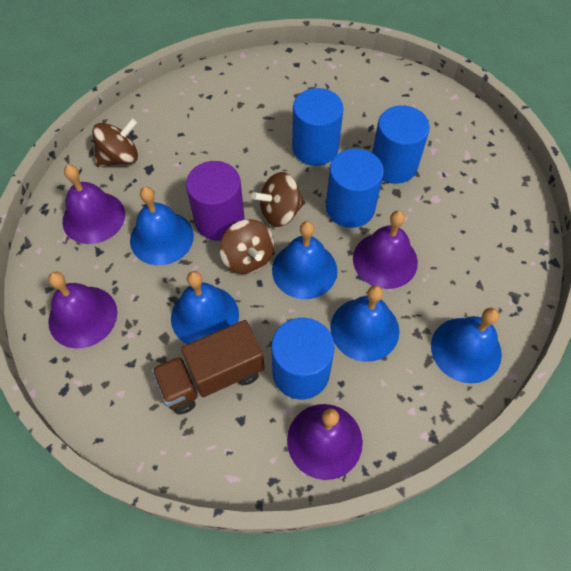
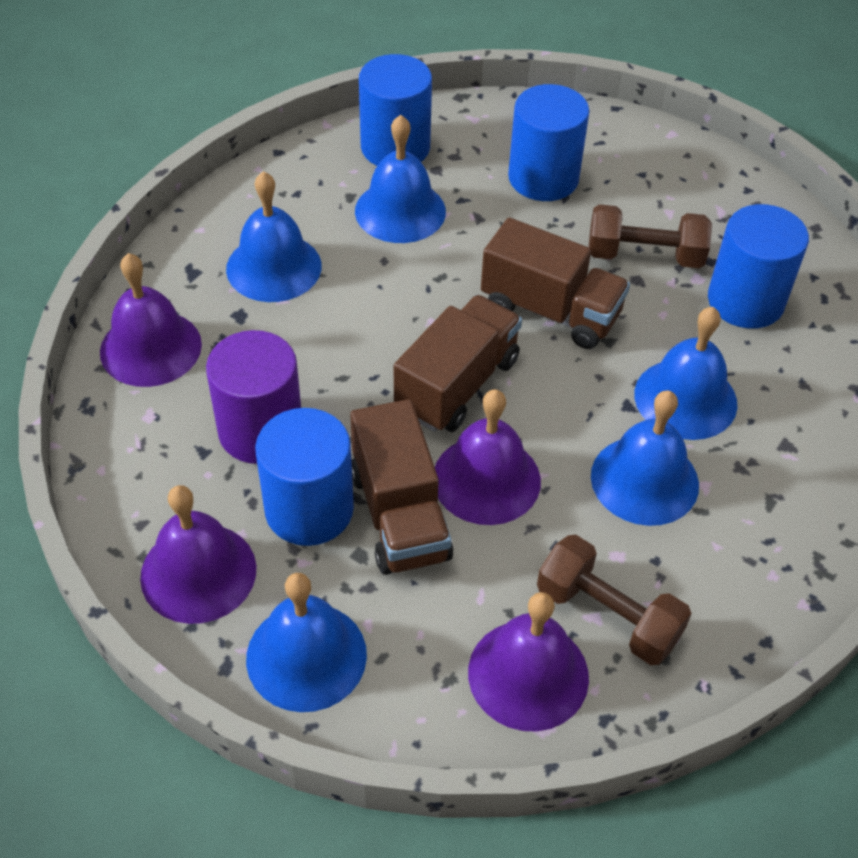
brown dumbbell: 0 -> 2
brown spinning top: 3 -> 0
brown truck: 1 -> 3

